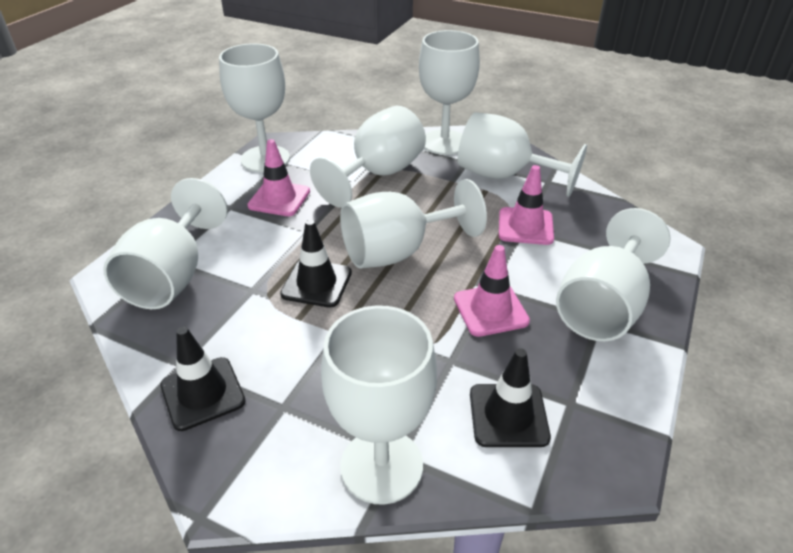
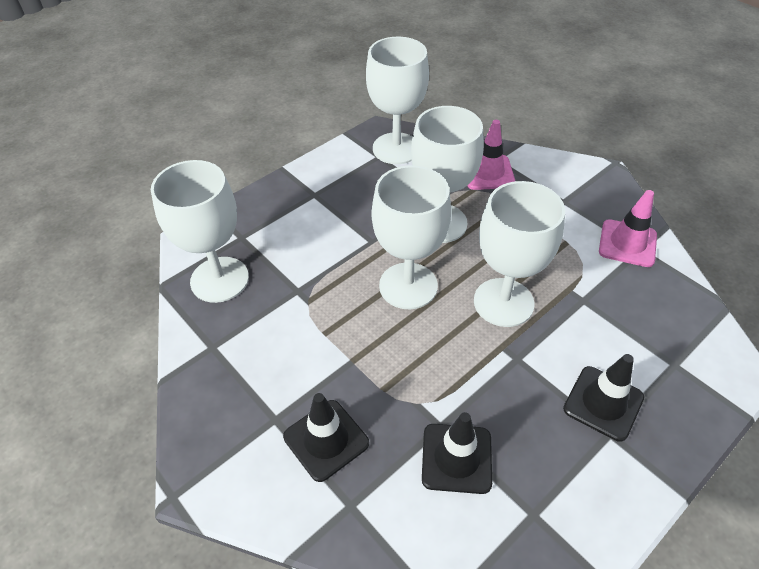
pink traffic cone: 3 -> 2
white goblet: 8 -> 5

